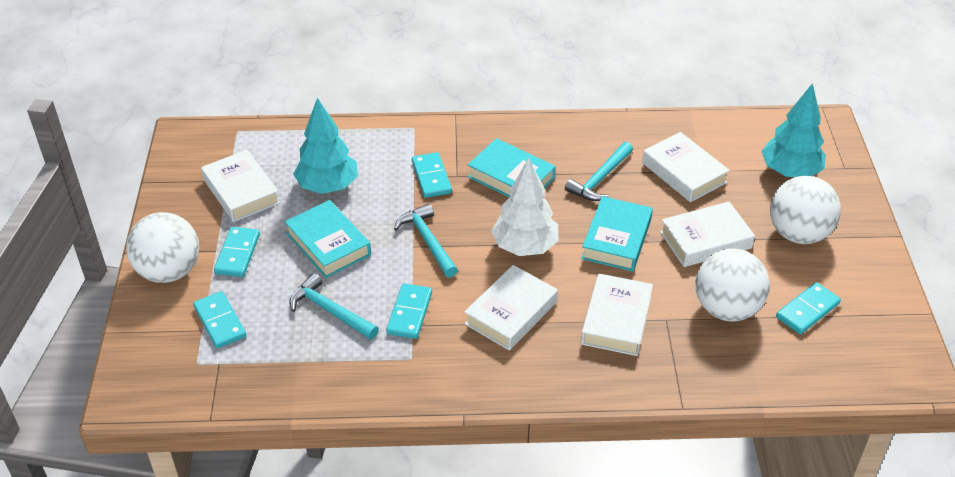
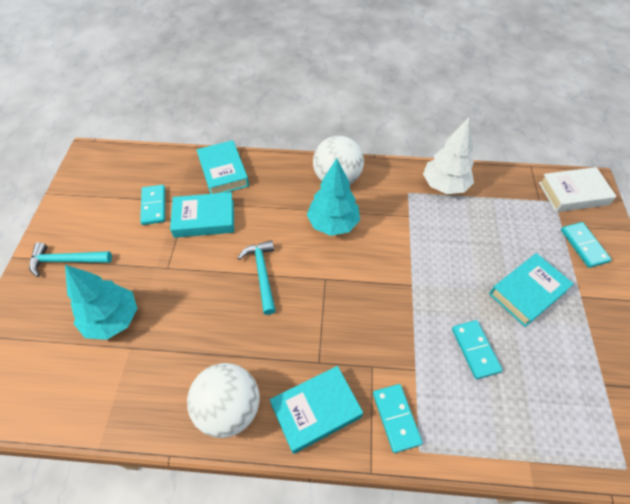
turquoise book: 3 -> 4
turquoise domino: 5 -> 4
turquoise hammer: 3 -> 2
white ball: 3 -> 2
white book: 5 -> 1

